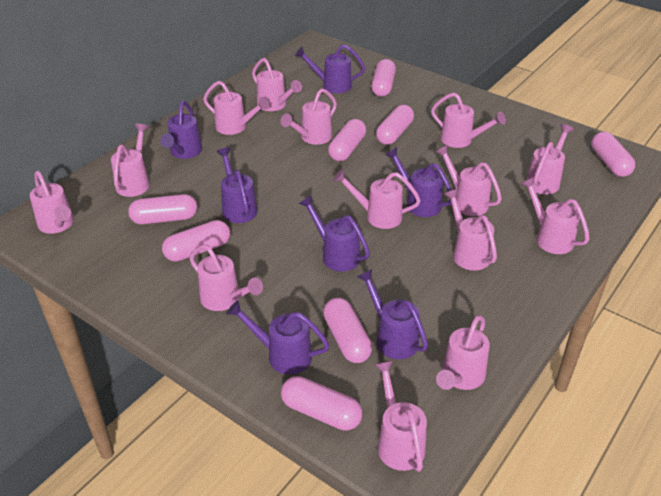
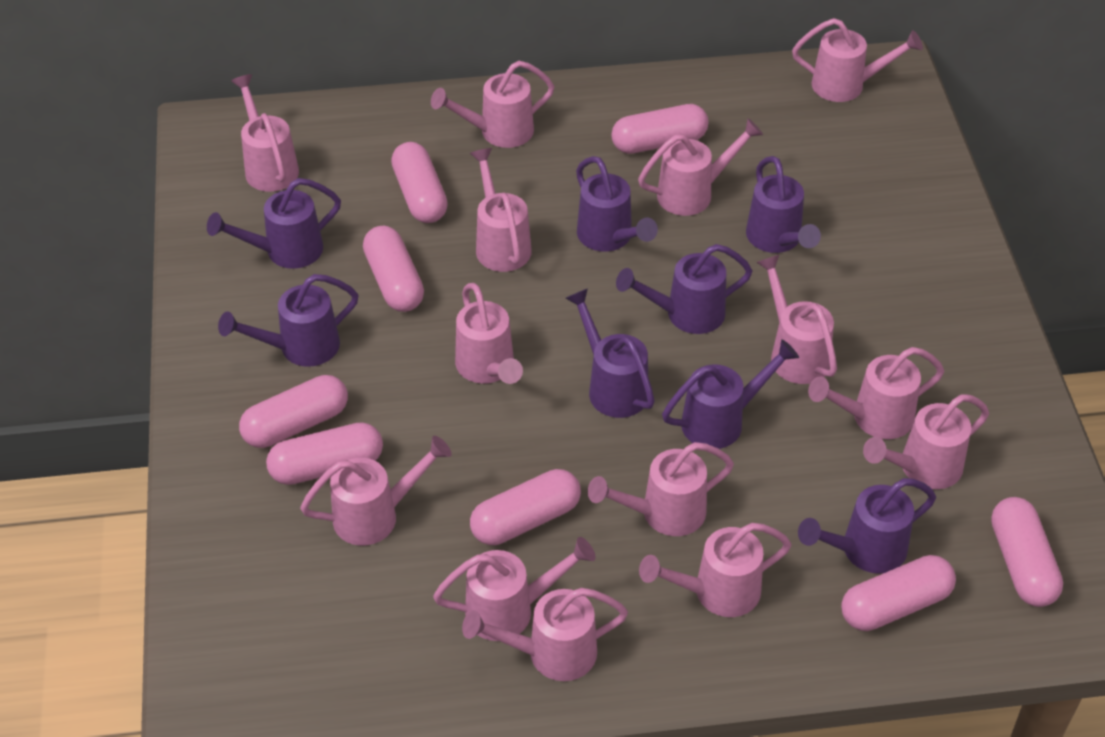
purple watering can: 7 -> 8

